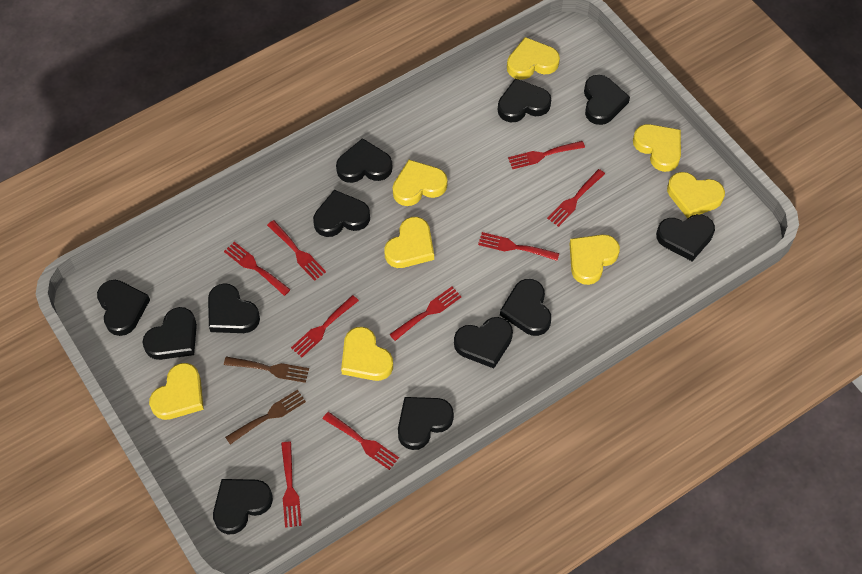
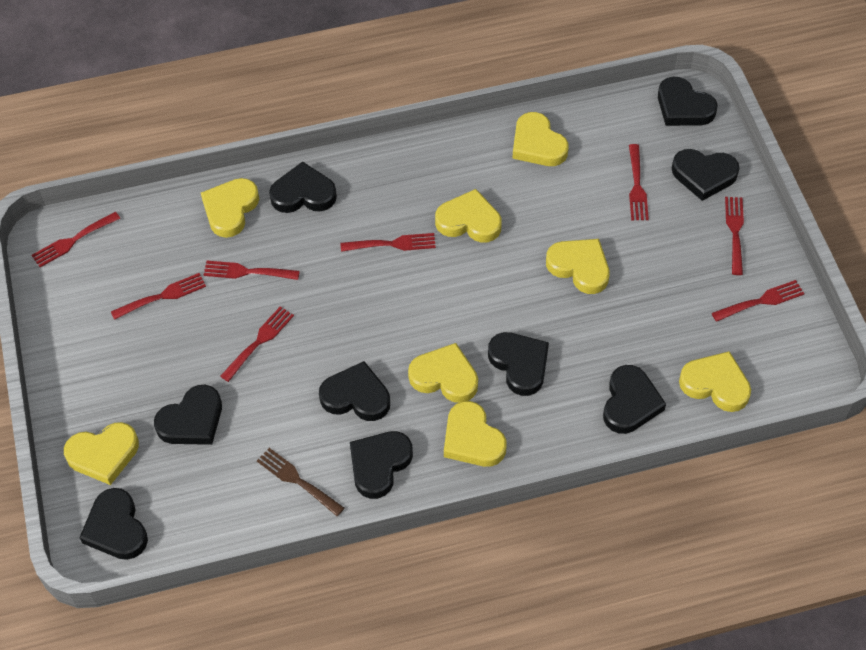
black heart: 12 -> 9
brown fork: 2 -> 1
red fork: 9 -> 8

